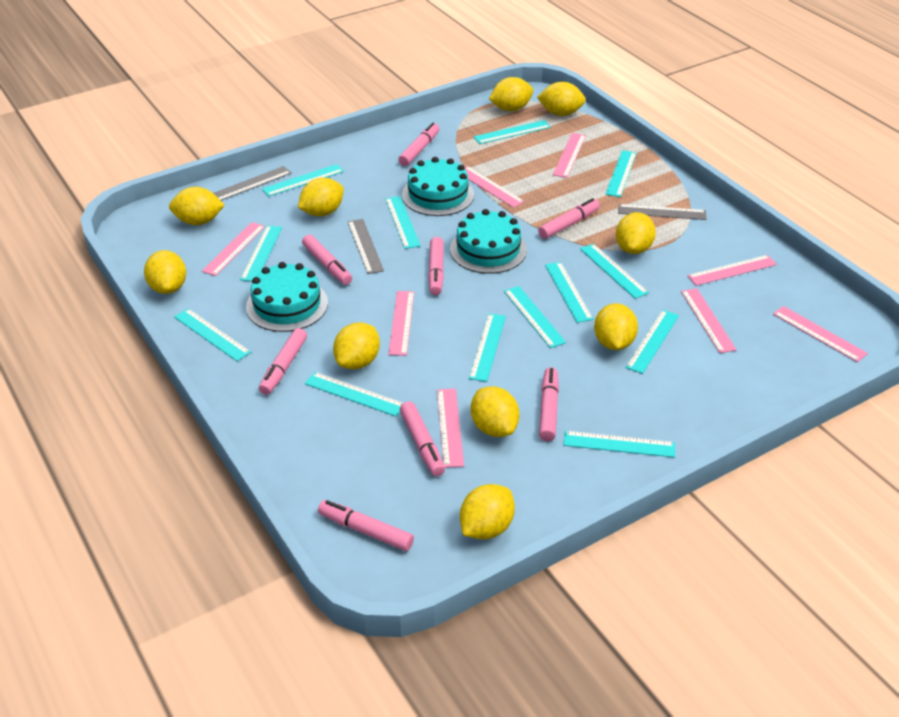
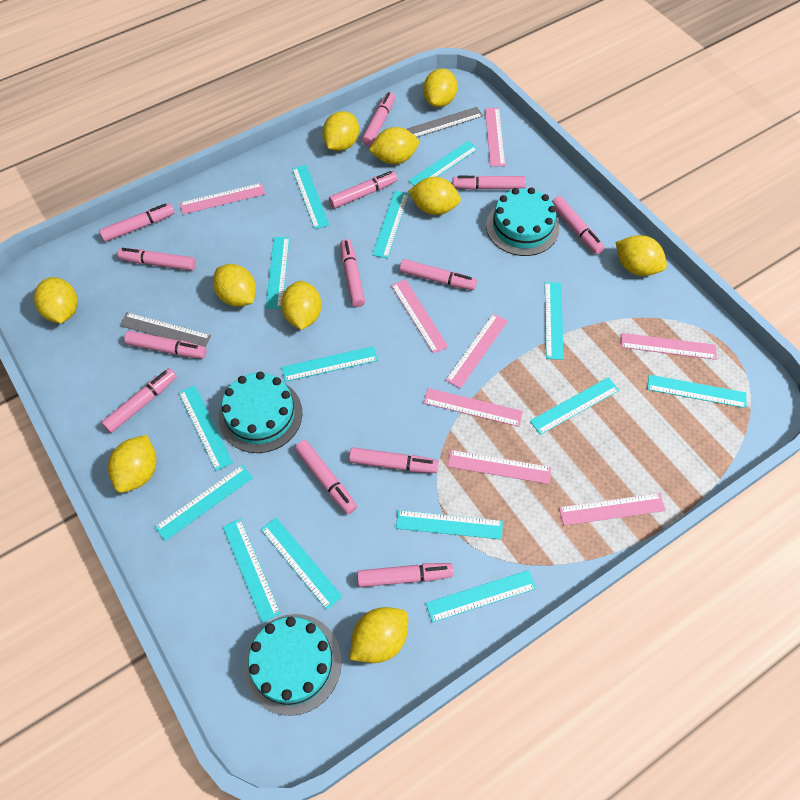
grey ruler: 3 -> 2
pink marker: 8 -> 13
turquoise ruler: 13 -> 14

